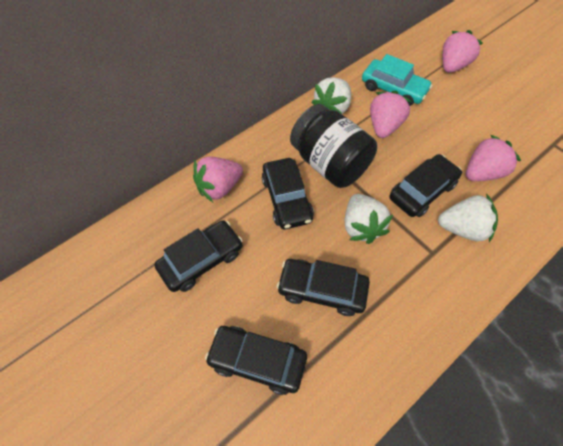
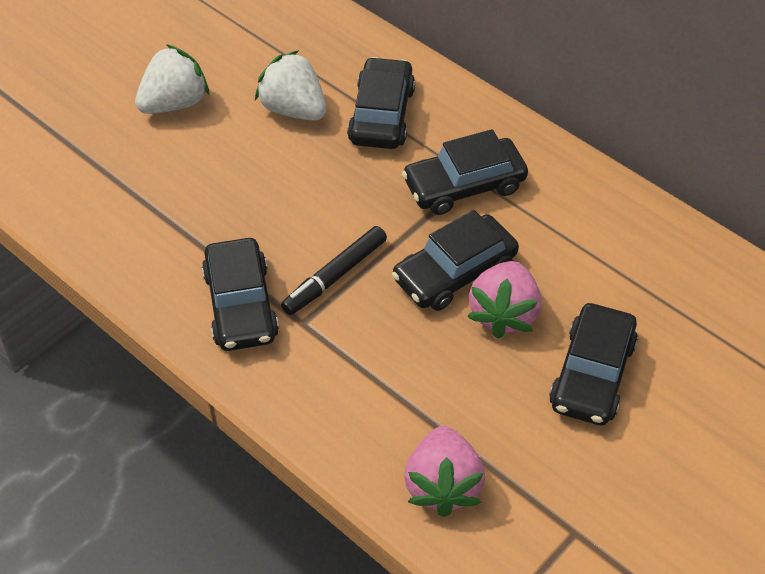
black jar: 1 -> 0
black marker: 0 -> 1
pink strawberry: 4 -> 2
turquoise car: 1 -> 0
white strawberry: 3 -> 2

